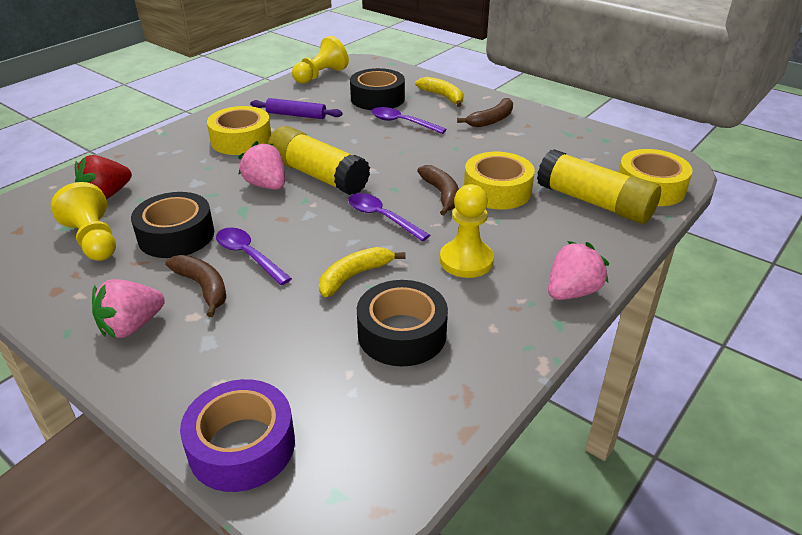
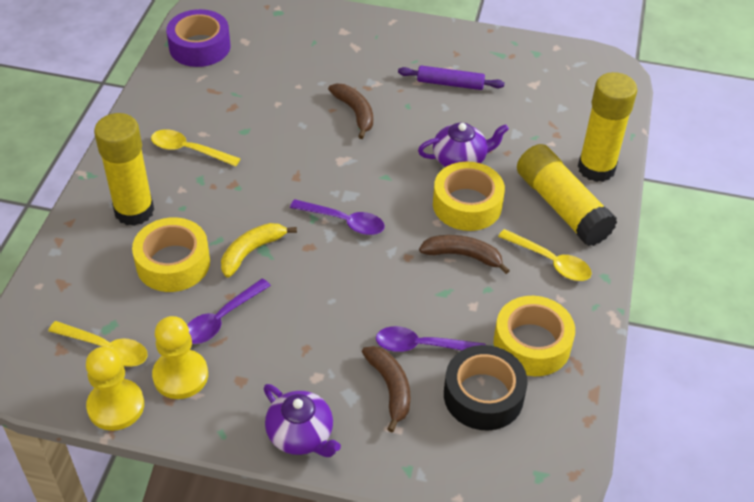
black tape: 3 -> 1
pink strawberry: 3 -> 0
purple teapot: 0 -> 2
red strawberry: 1 -> 0
yellow banana: 2 -> 1
yellow glue stick: 2 -> 3
yellow pawn: 3 -> 2
yellow spoon: 0 -> 3

